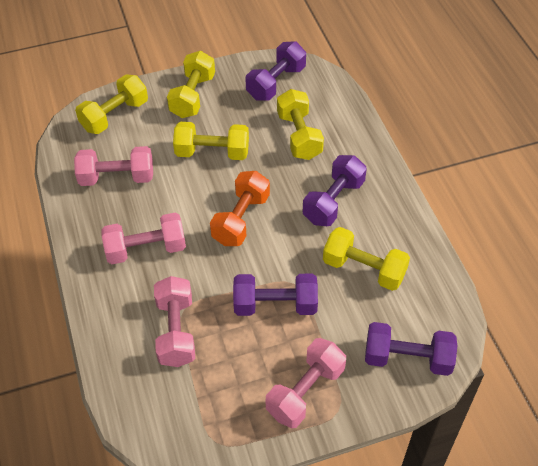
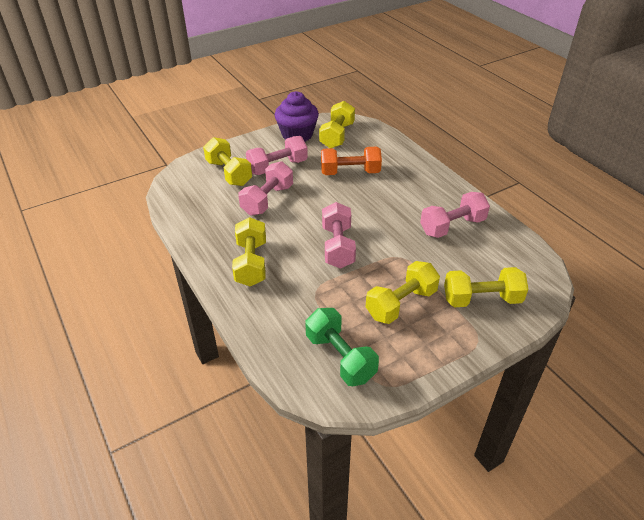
green dumbbell: 0 -> 1
purple cupcake: 0 -> 1
purple dumbbell: 4 -> 0

